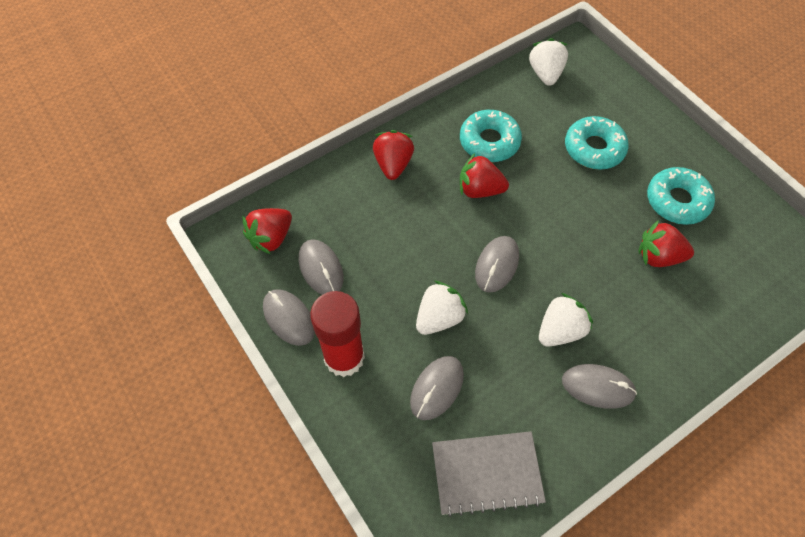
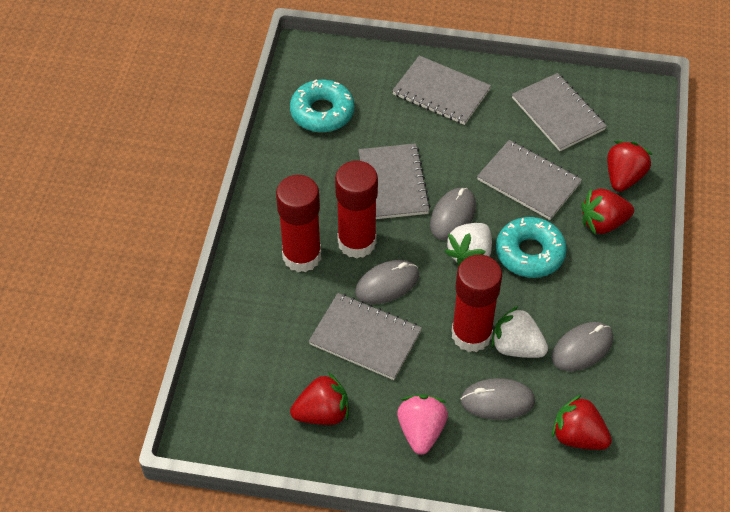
grey mouse: 5 -> 4
grey notebook: 1 -> 5
pink strawberry: 0 -> 1
red glue stick: 1 -> 3
turquoise donut: 3 -> 2
white strawberry: 3 -> 2

